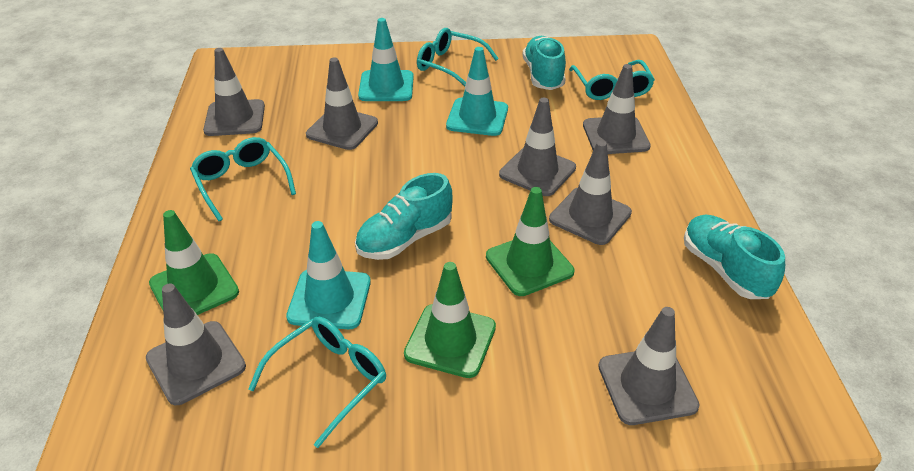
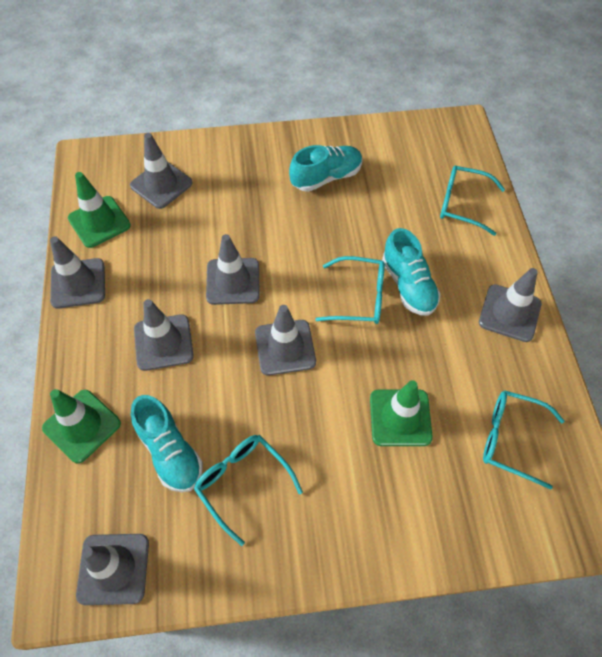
turquoise traffic cone: 3 -> 0

